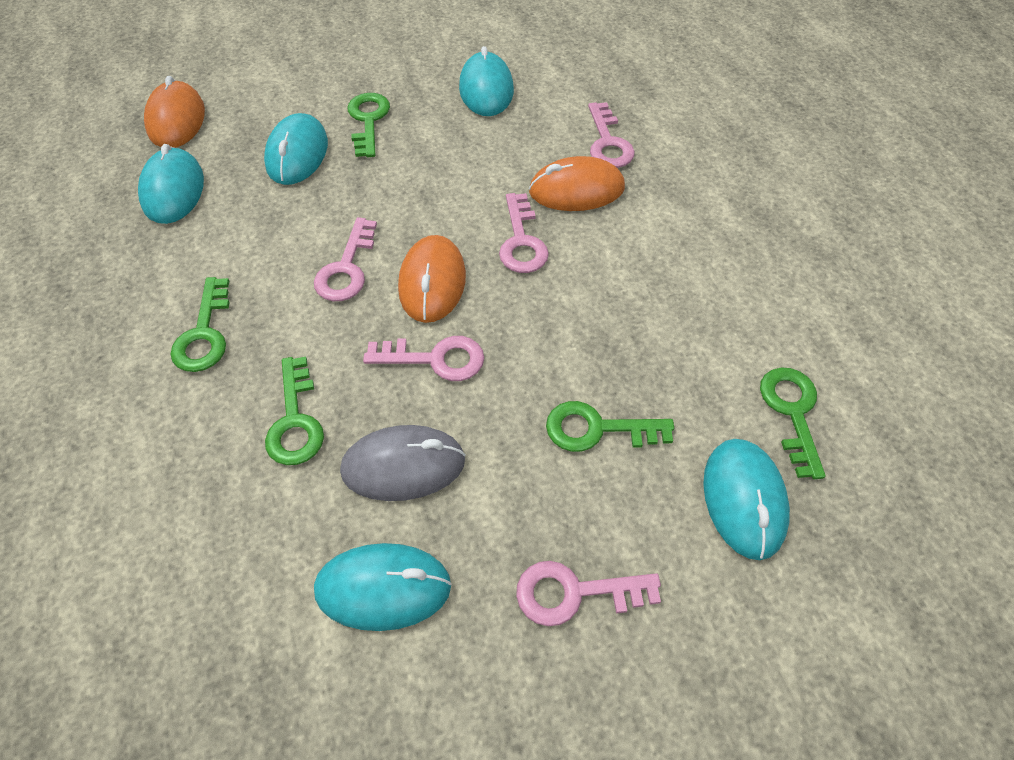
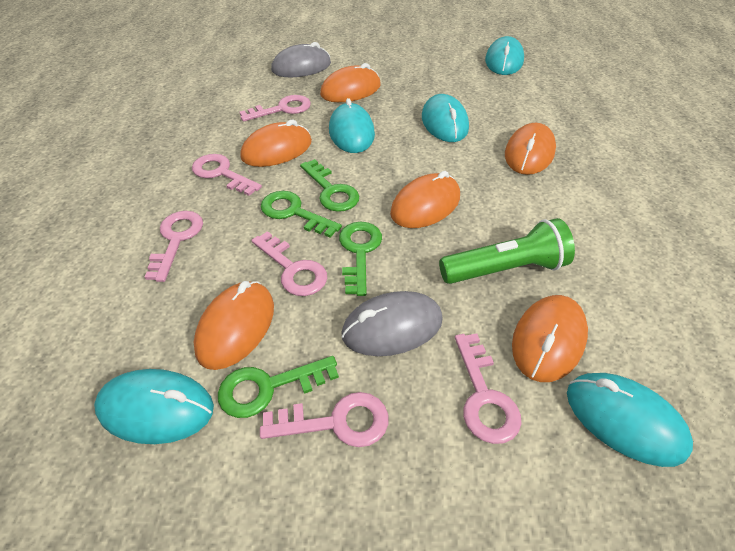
green flashlight: 0 -> 1
green key: 5 -> 4
grey mouse: 1 -> 2
orange mouse: 3 -> 6
pink key: 5 -> 6

